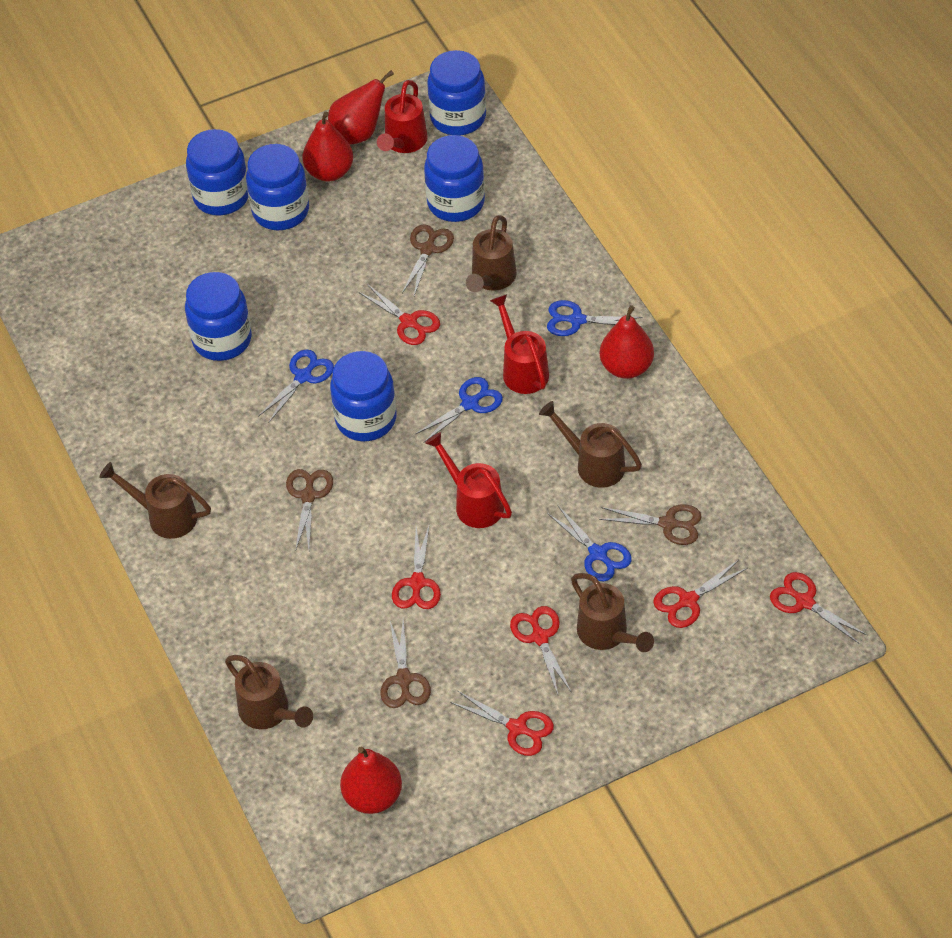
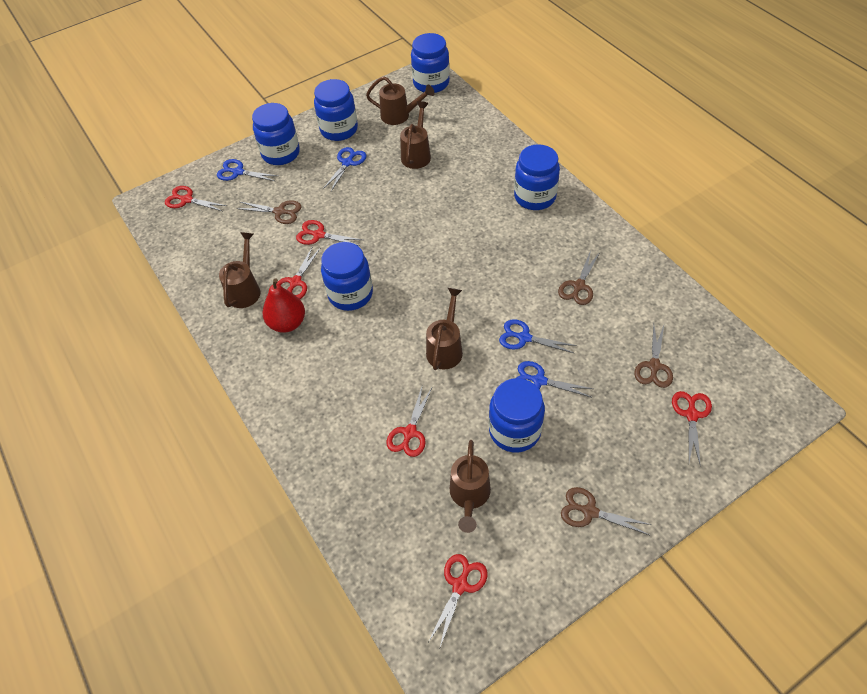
red pear: 4 -> 1
red watering can: 3 -> 0

